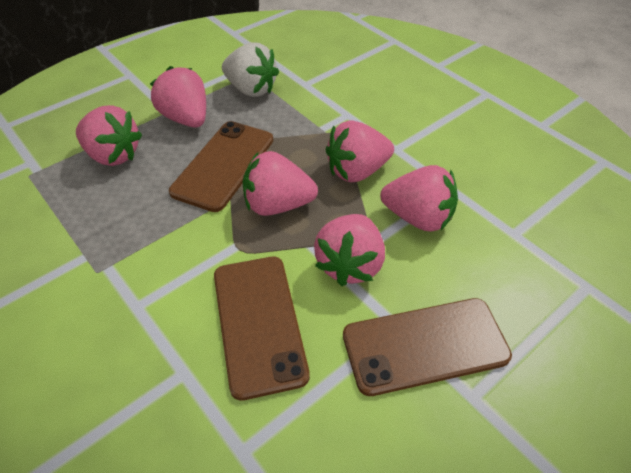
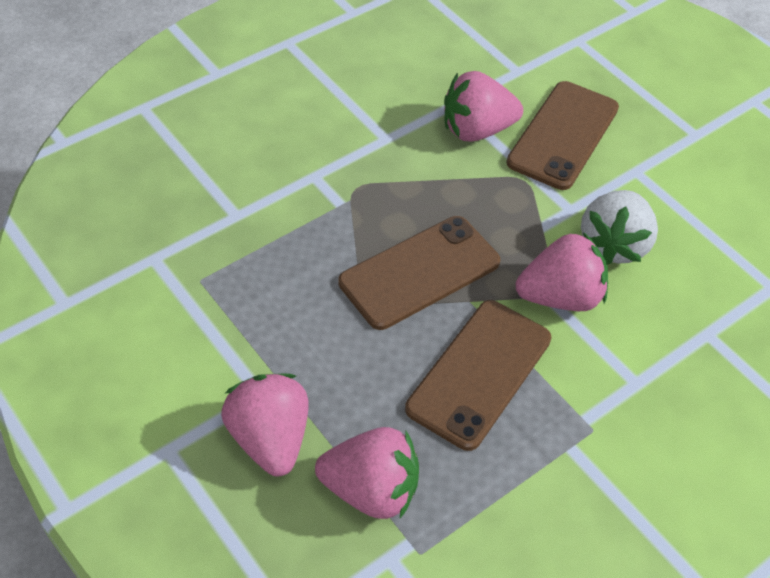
pink strawberry: 6 -> 4

